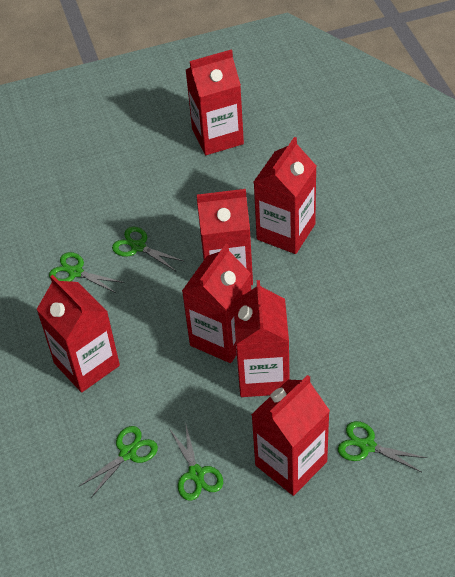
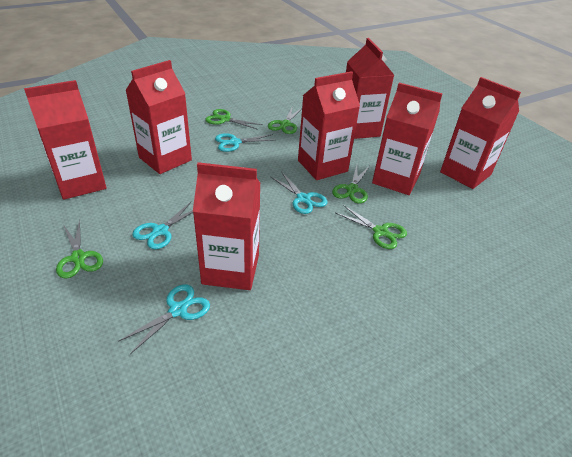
turquoise scissors: 0 -> 4

